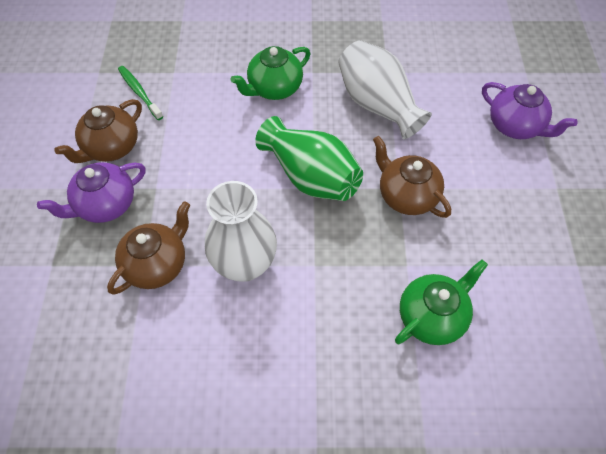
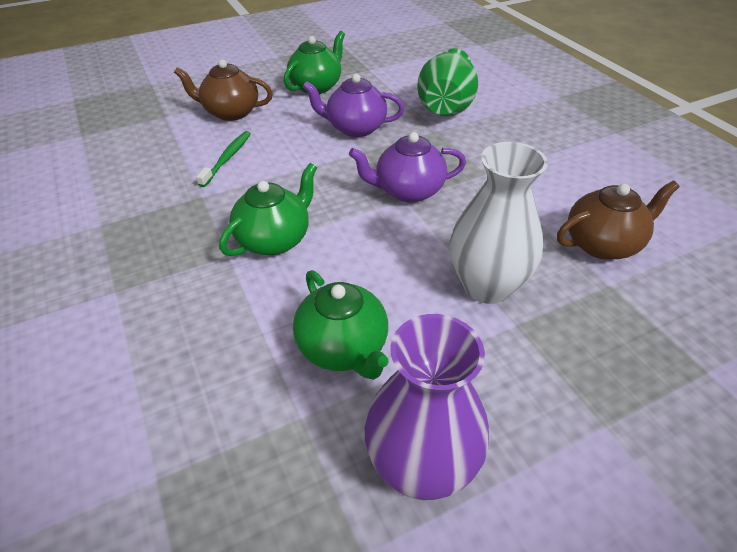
brown teapot: 3 -> 2
green teapot: 2 -> 3
purple vase: 0 -> 1
white vase: 2 -> 1

